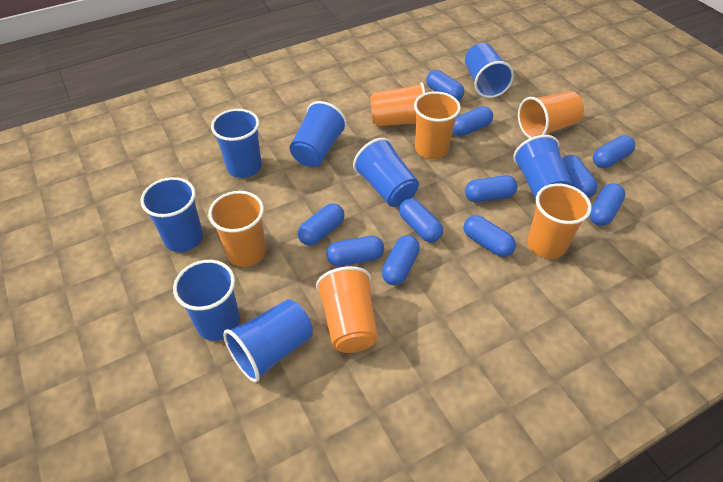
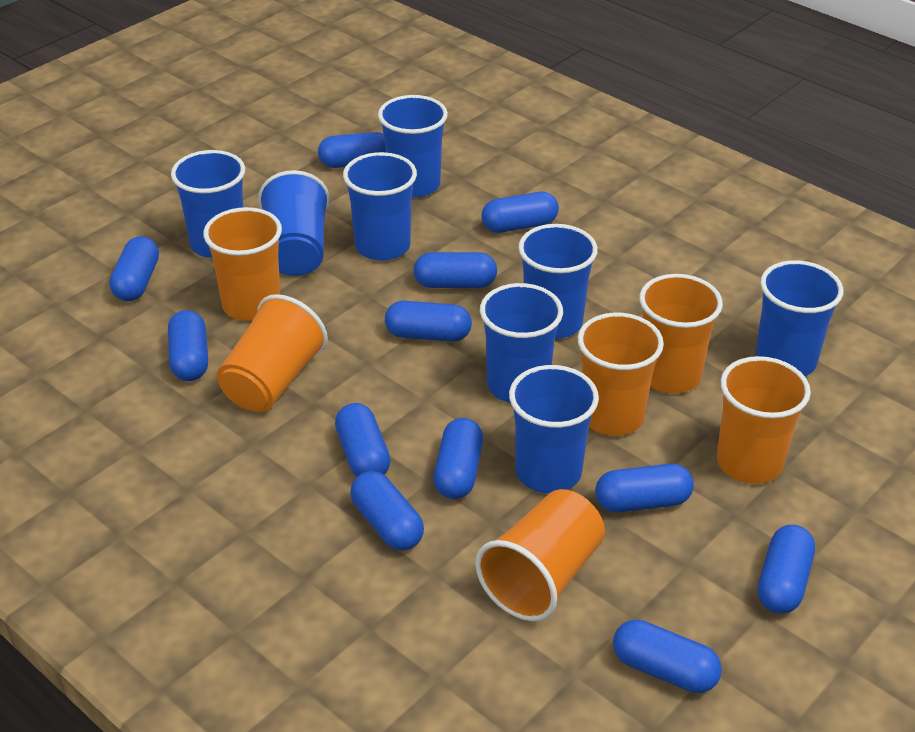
blue capsule: 11 -> 12

